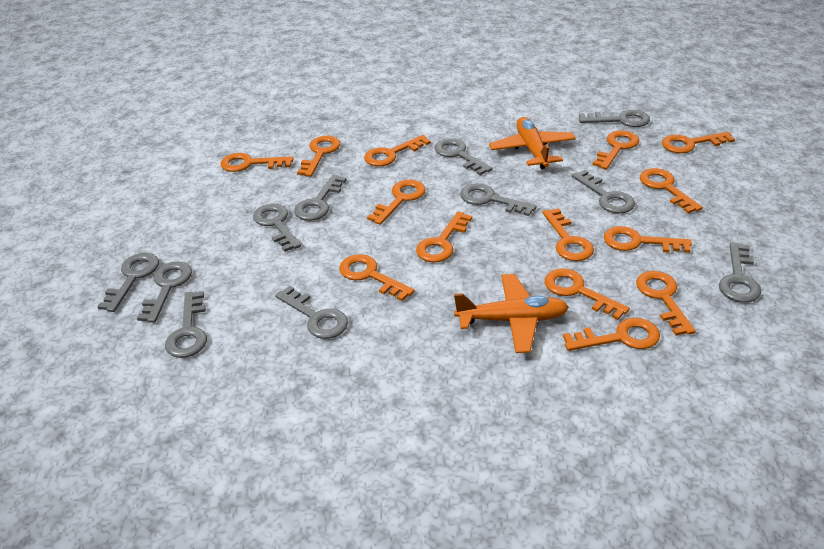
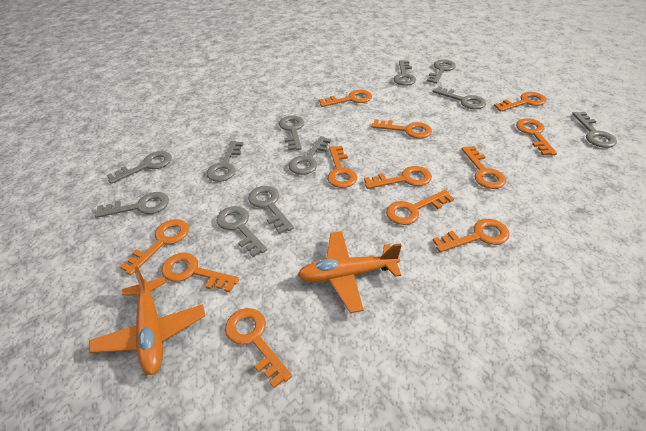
orange key: 14 -> 12

